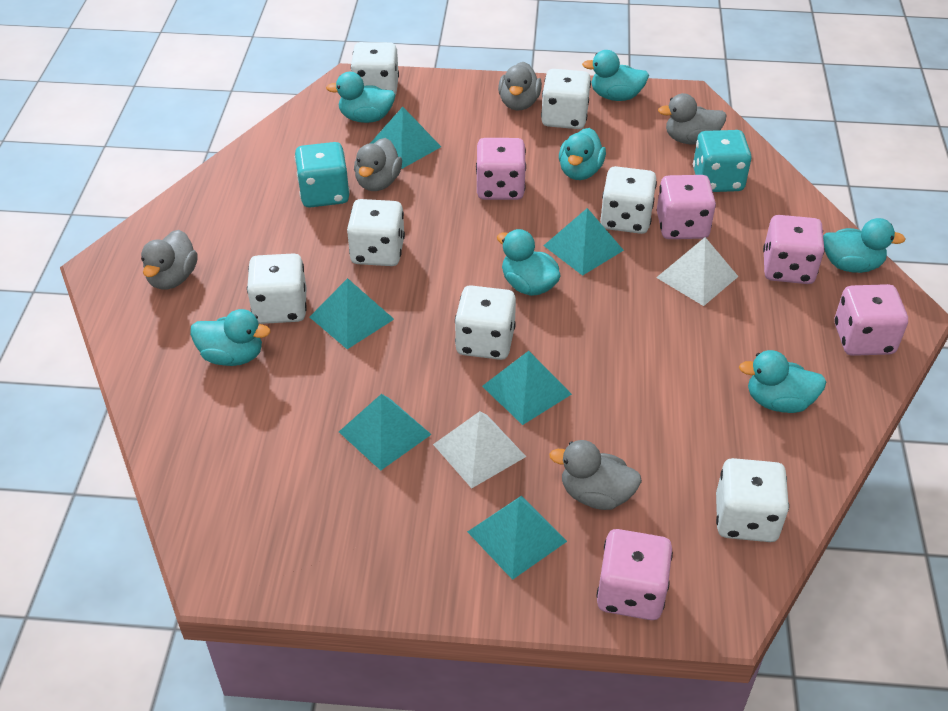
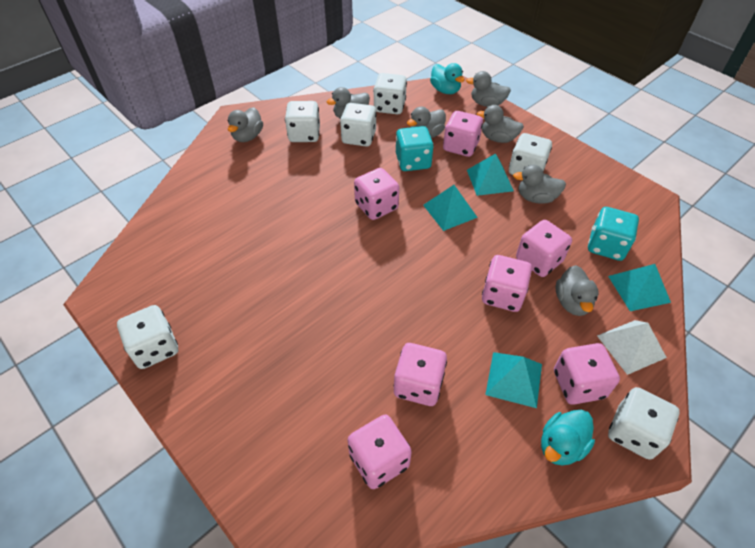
grey duck: 5 -> 7
pink dice: 5 -> 7
turquoise duck: 7 -> 2
turquoise pyramid: 6 -> 4
white dice: 7 -> 6
white pyramid: 2 -> 1

